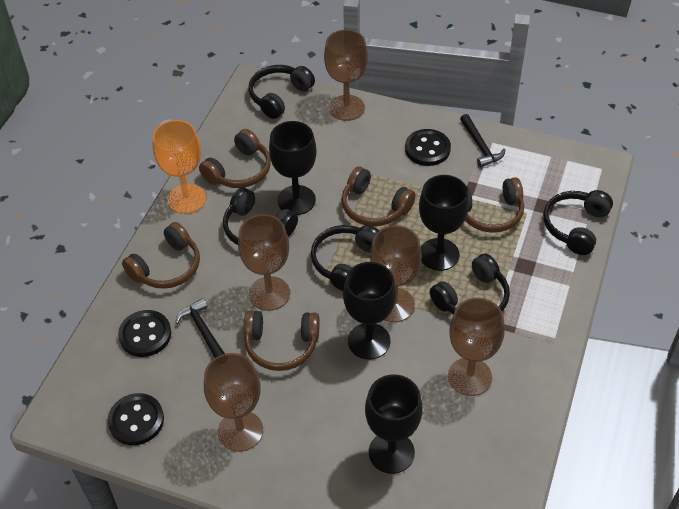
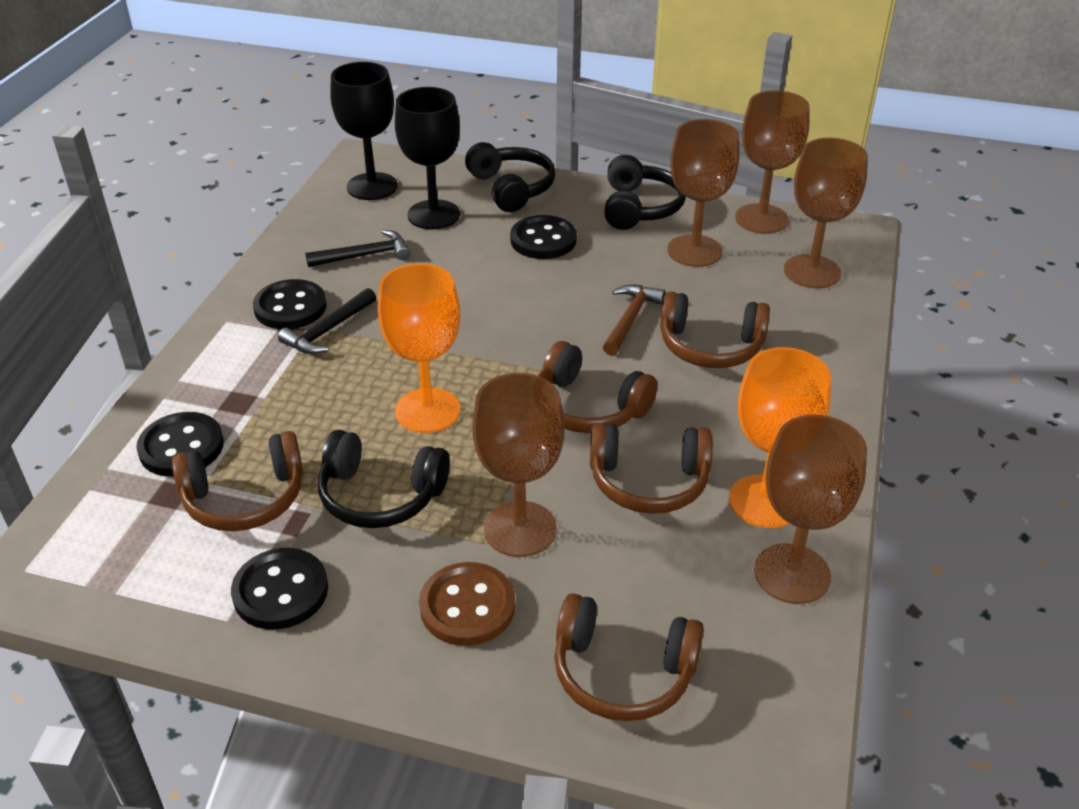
black button: 3 -> 4
black goblet: 4 -> 2
black headphones: 5 -> 3
brown button: 0 -> 1
brown hammer: 0 -> 1
orange goblet: 1 -> 2

